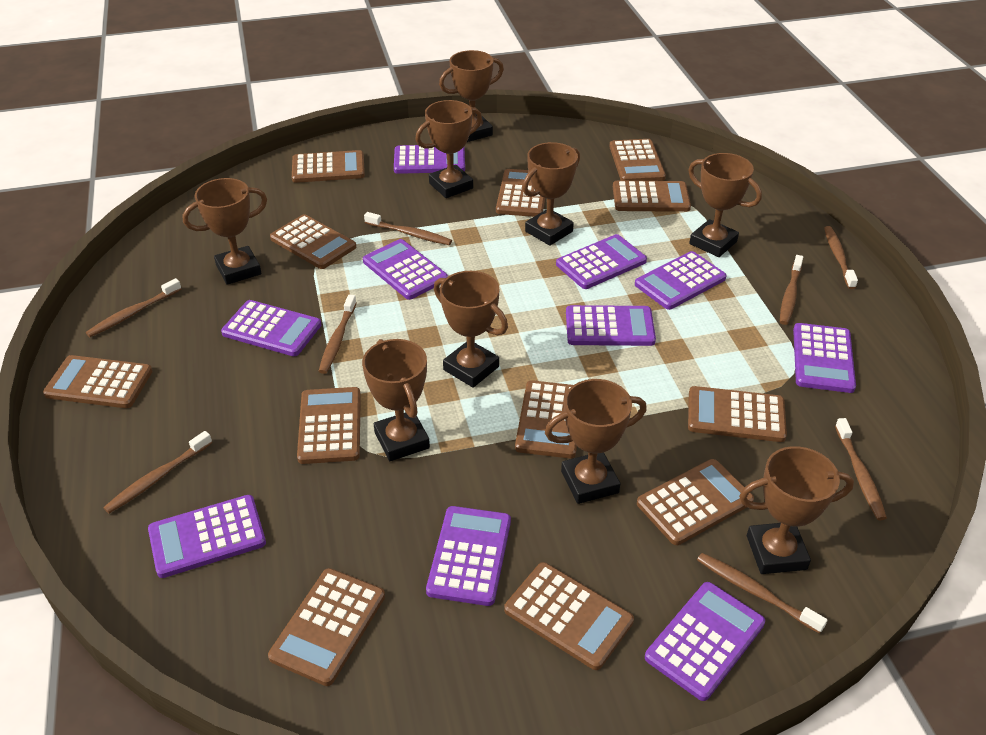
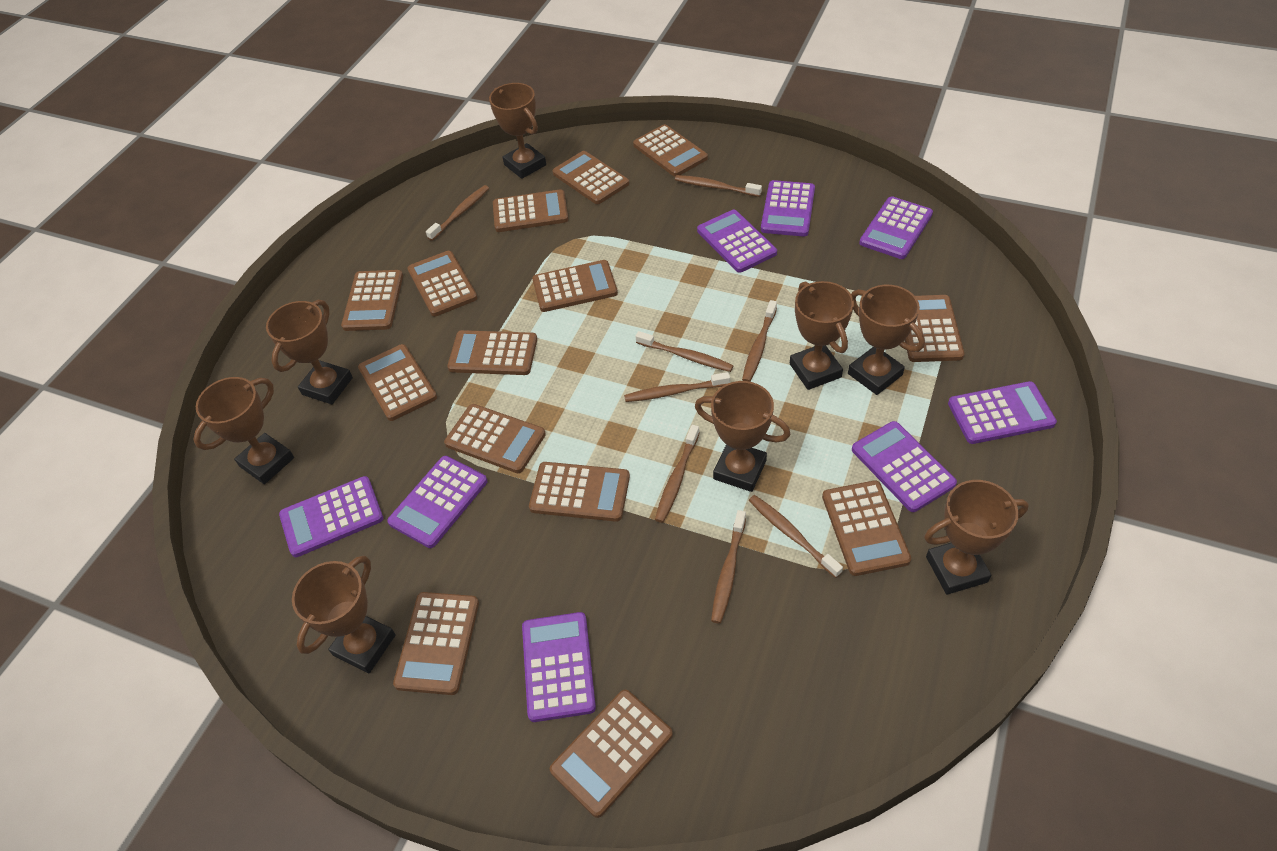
brown calculator: 12 -> 14
brown trophy: 9 -> 8
purple calculator: 10 -> 8

